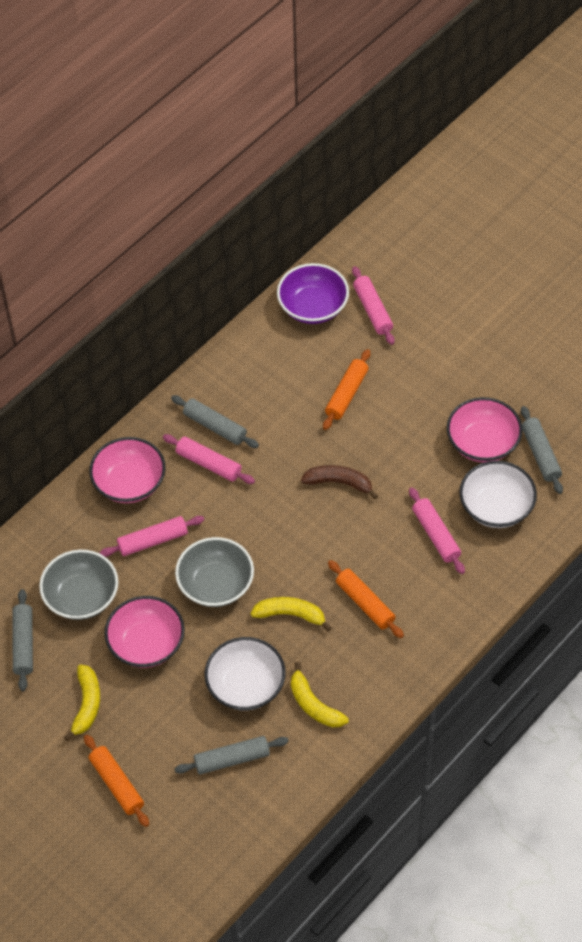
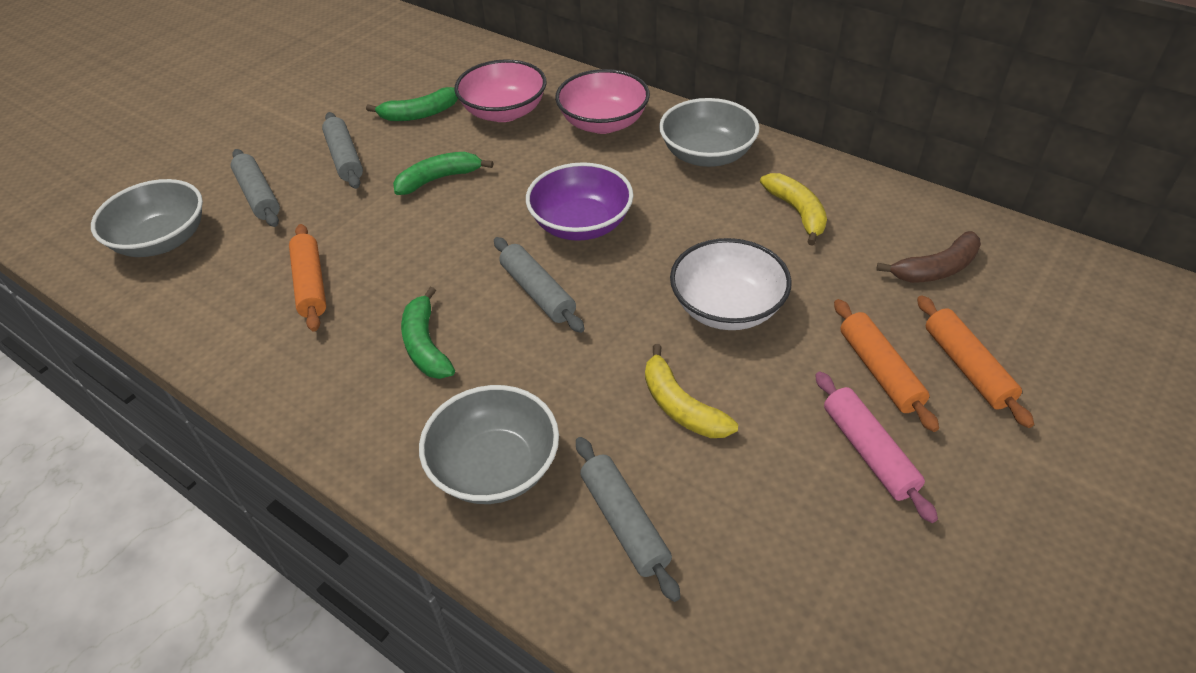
green banana: 0 -> 3
grey bowl: 2 -> 3
pink bowl: 3 -> 2
pink rolling pin: 4 -> 1
white bowl: 2 -> 1
yellow banana: 3 -> 2

